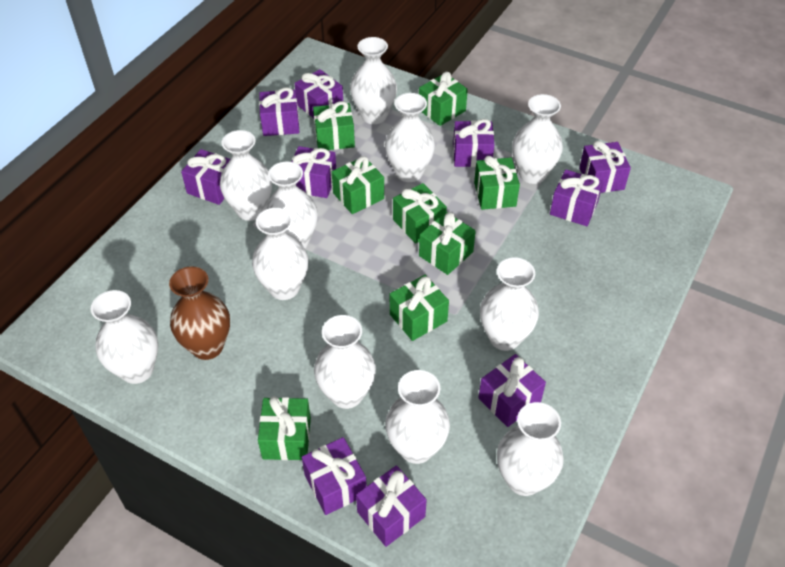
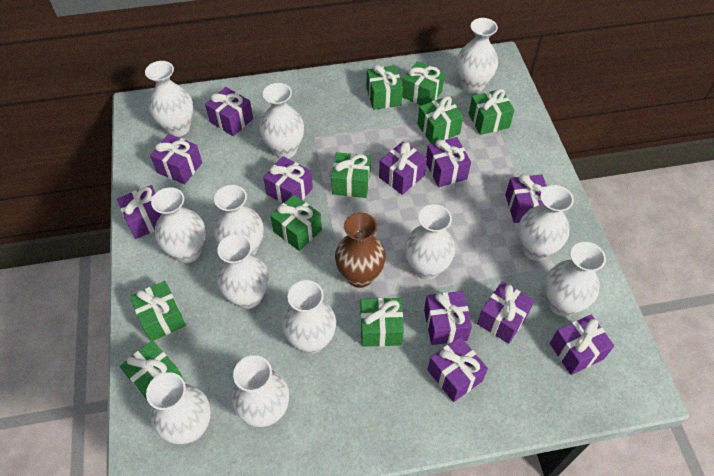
green gift: 8 -> 9
purple gift: 10 -> 11
white vase: 11 -> 12

